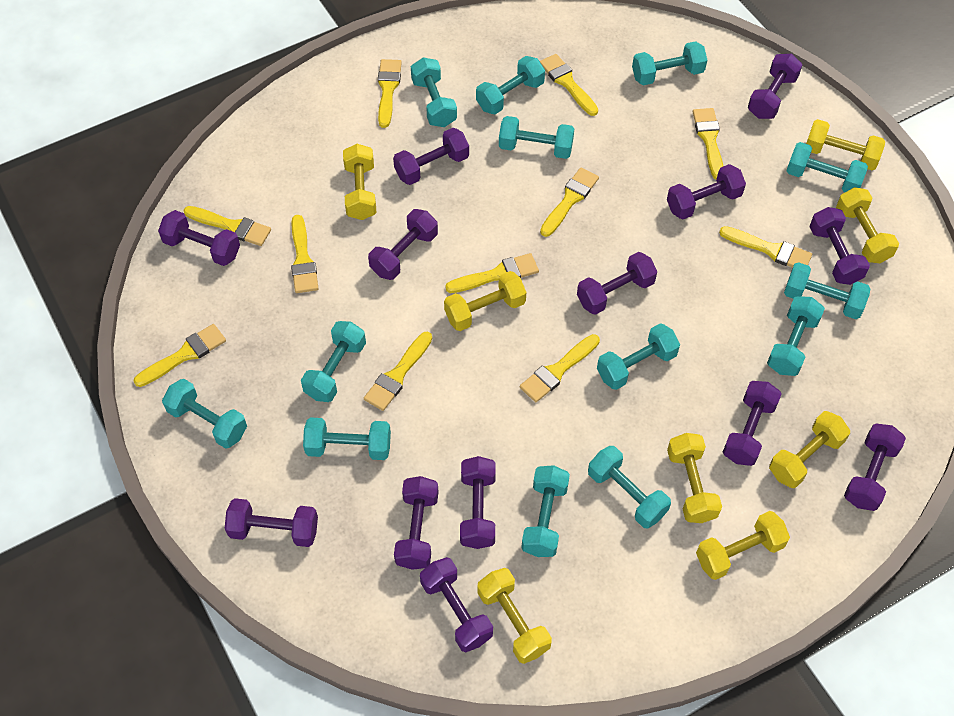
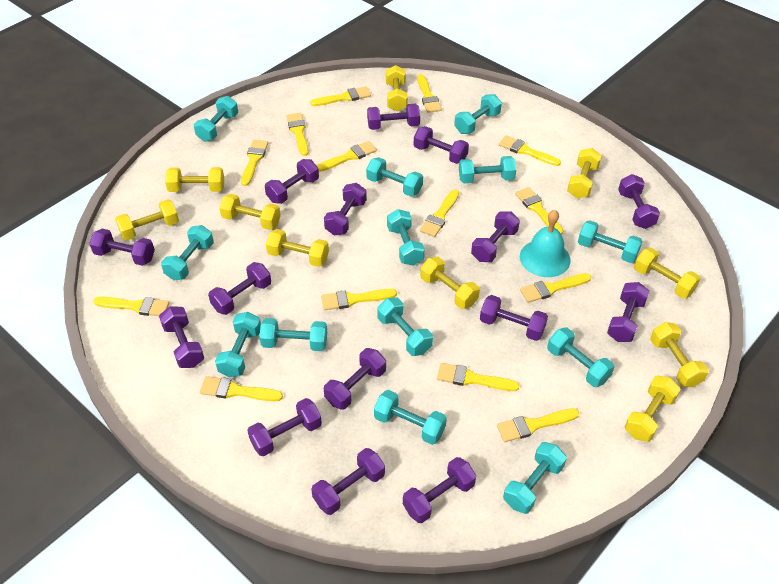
purple dumbbell: 13 -> 15
turquoise bell: 0 -> 1
yellow brush: 11 -> 14
yellow dumbbell: 8 -> 10

